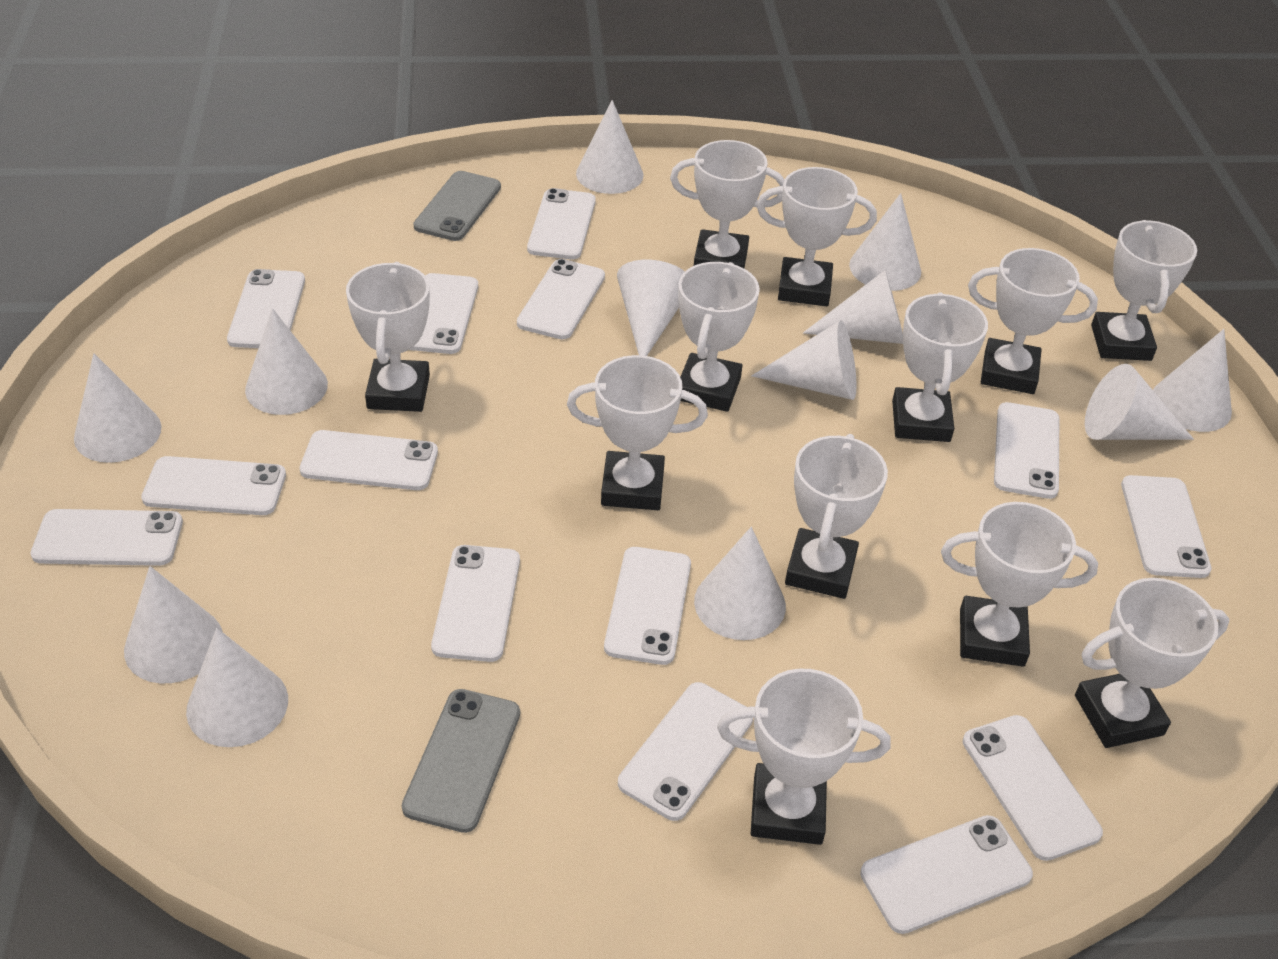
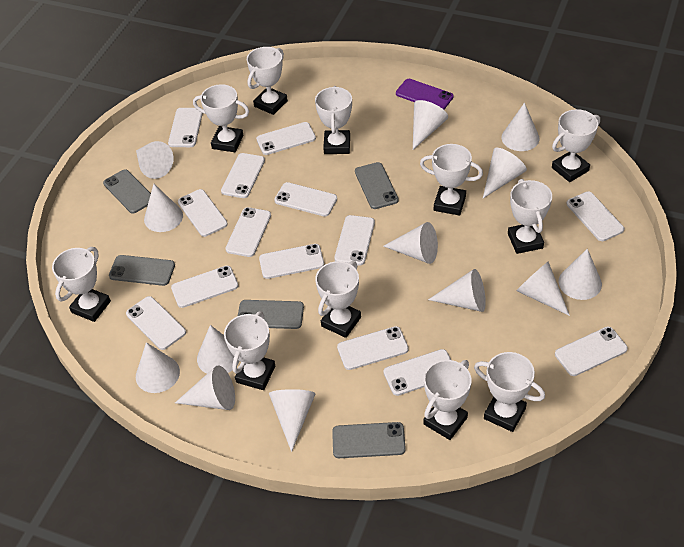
grey phone: 2 -> 5
purple phone: 0 -> 1
white cone: 12 -> 13
white trophy: 12 -> 11

